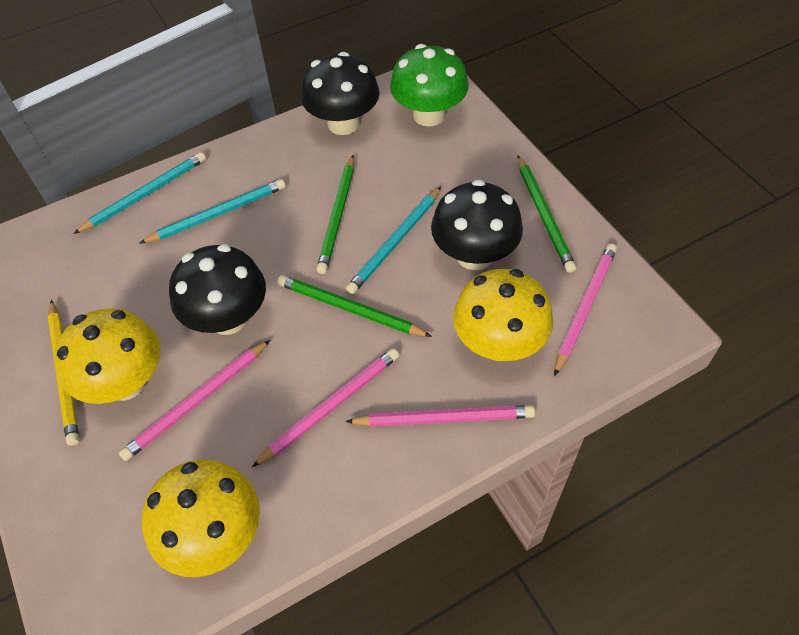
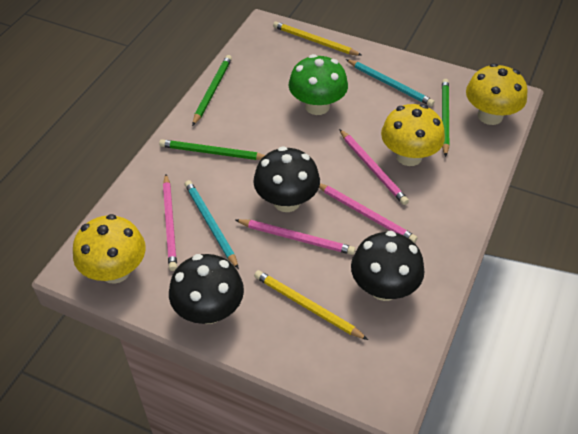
turquoise pencil: 3 -> 2
yellow pencil: 1 -> 2

